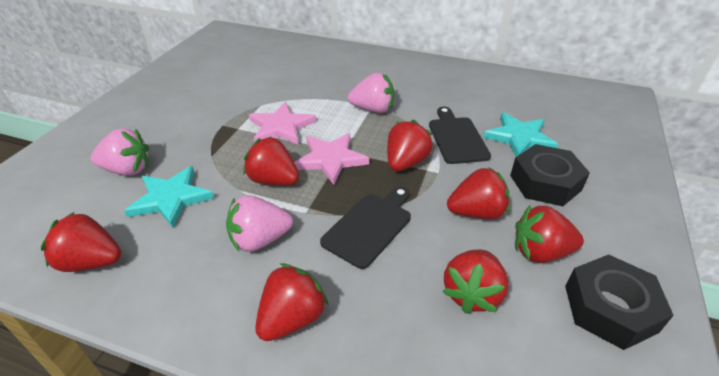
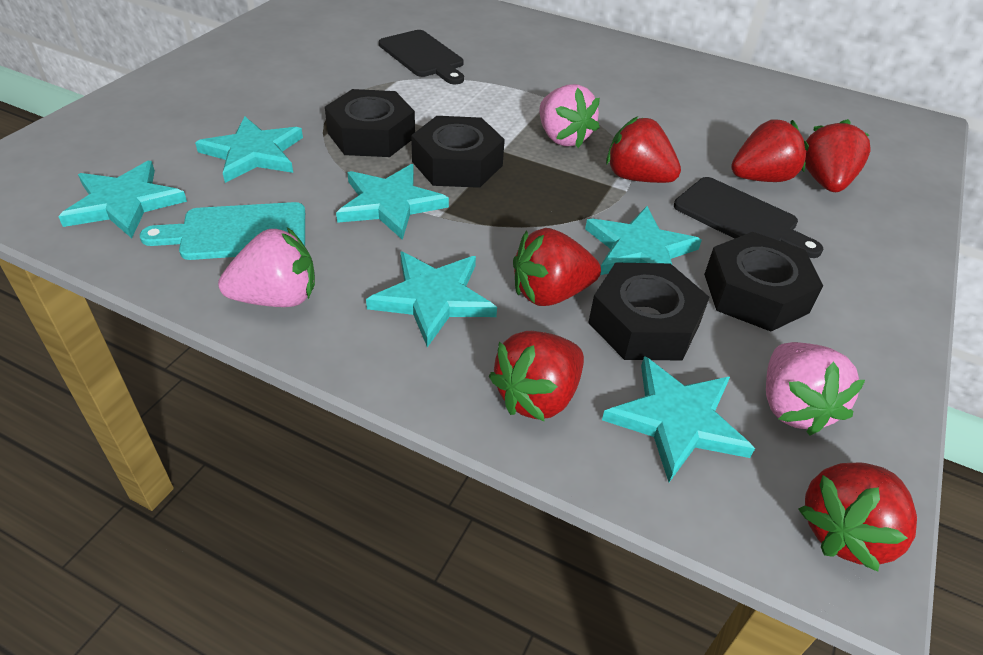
black nut: 2 -> 4
pink star: 2 -> 0
red strawberry: 7 -> 6
turquoise cutting board: 0 -> 1
turquoise star: 2 -> 6

